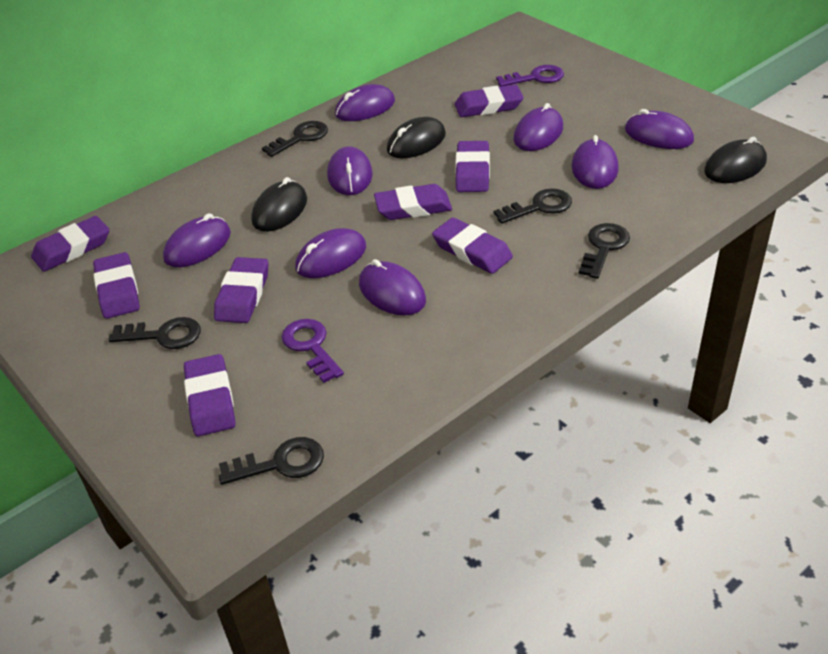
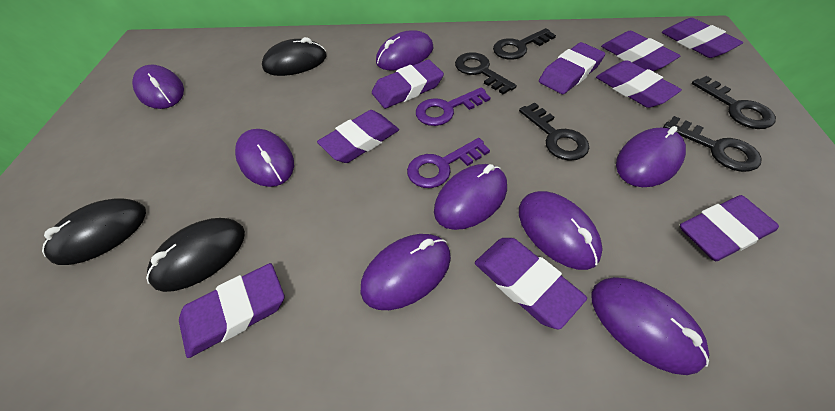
purple eraser: 8 -> 9

